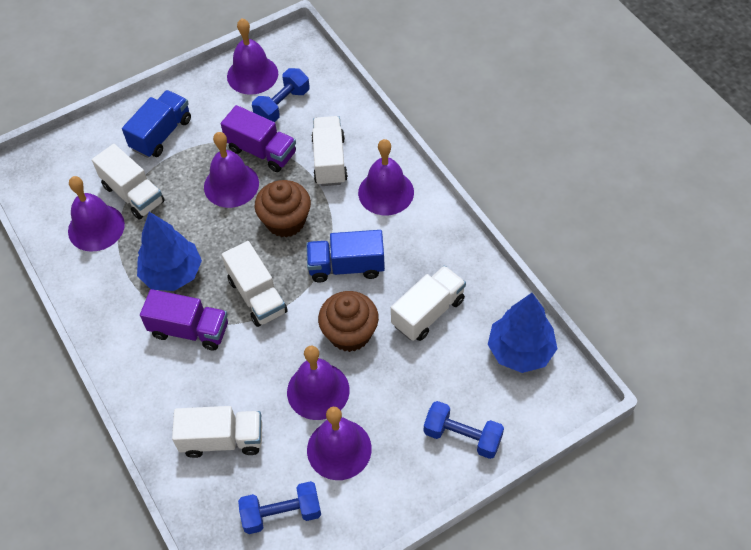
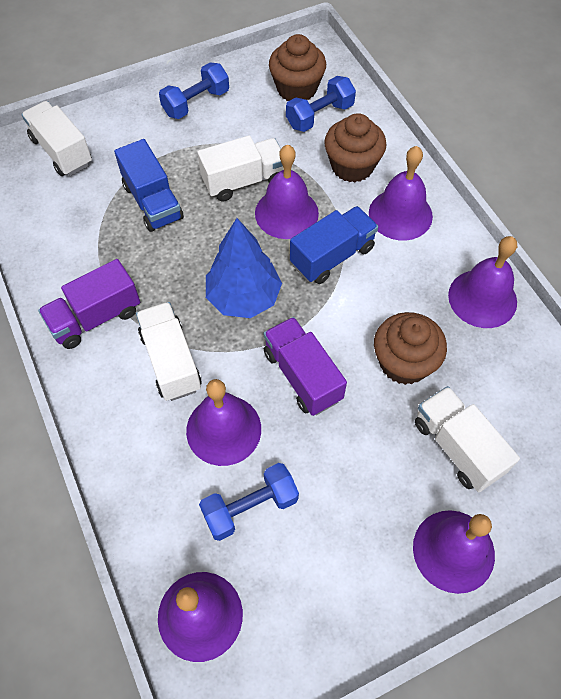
blue tree: 2 -> 1
brown cupcake: 2 -> 3
white truck: 5 -> 4

